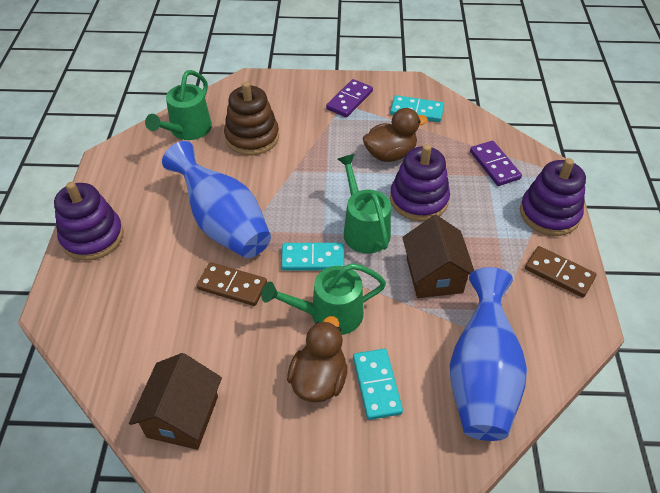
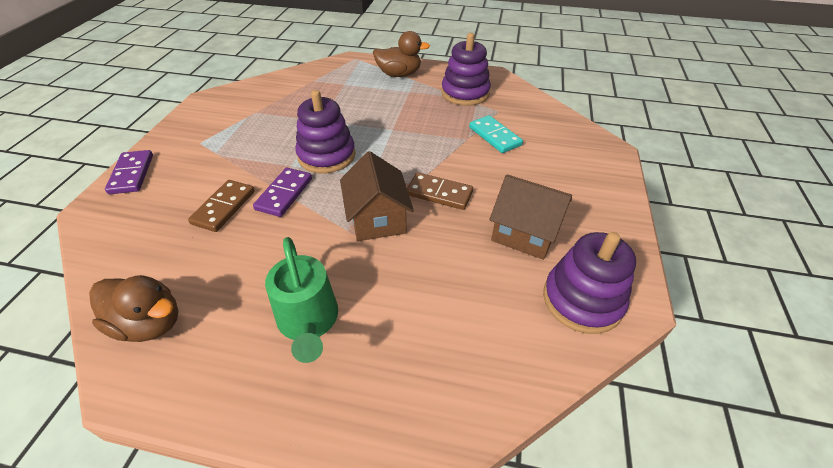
blue vase: 2 -> 0
brown stacking toy: 1 -> 0
green watering can: 3 -> 1
turquoise domino: 3 -> 1

